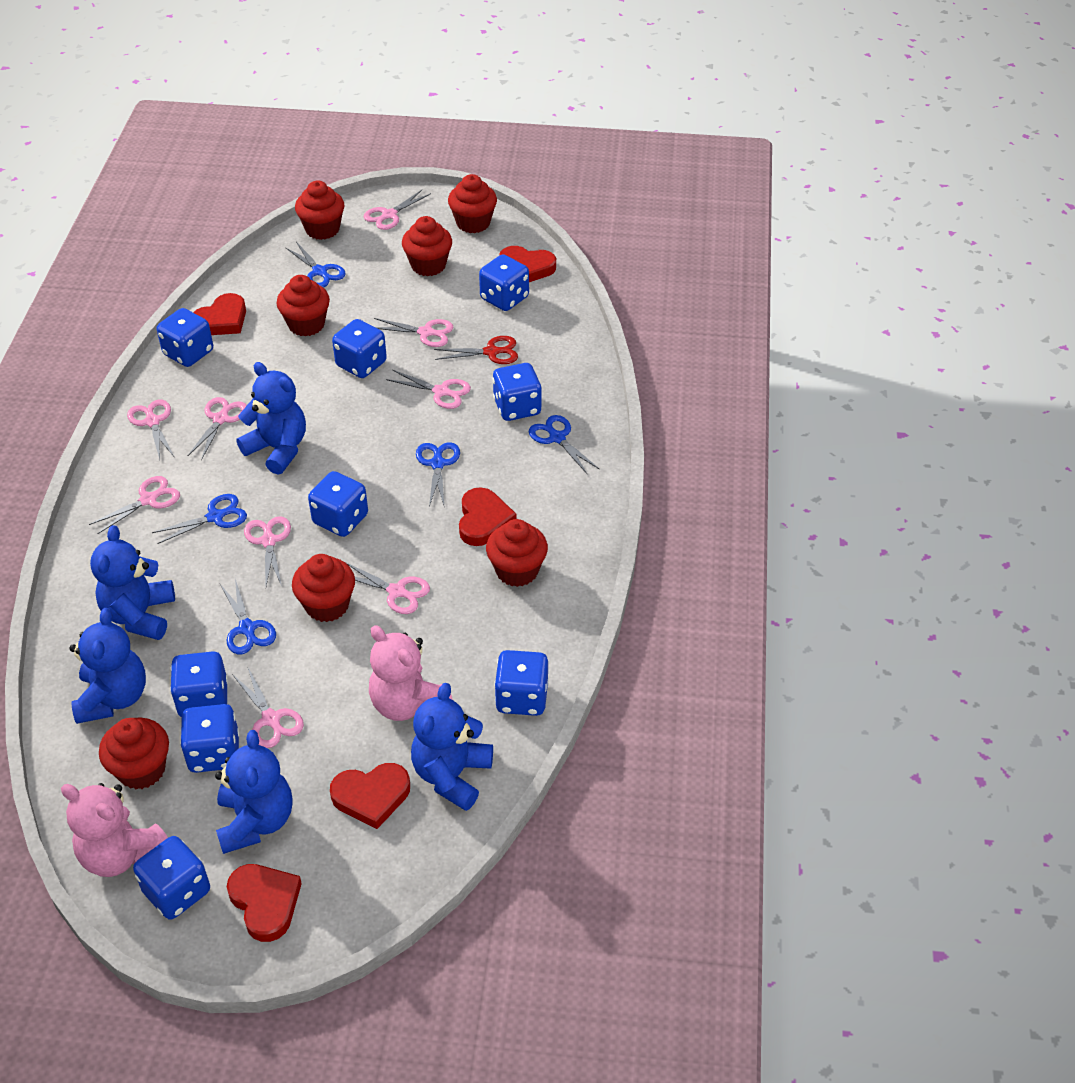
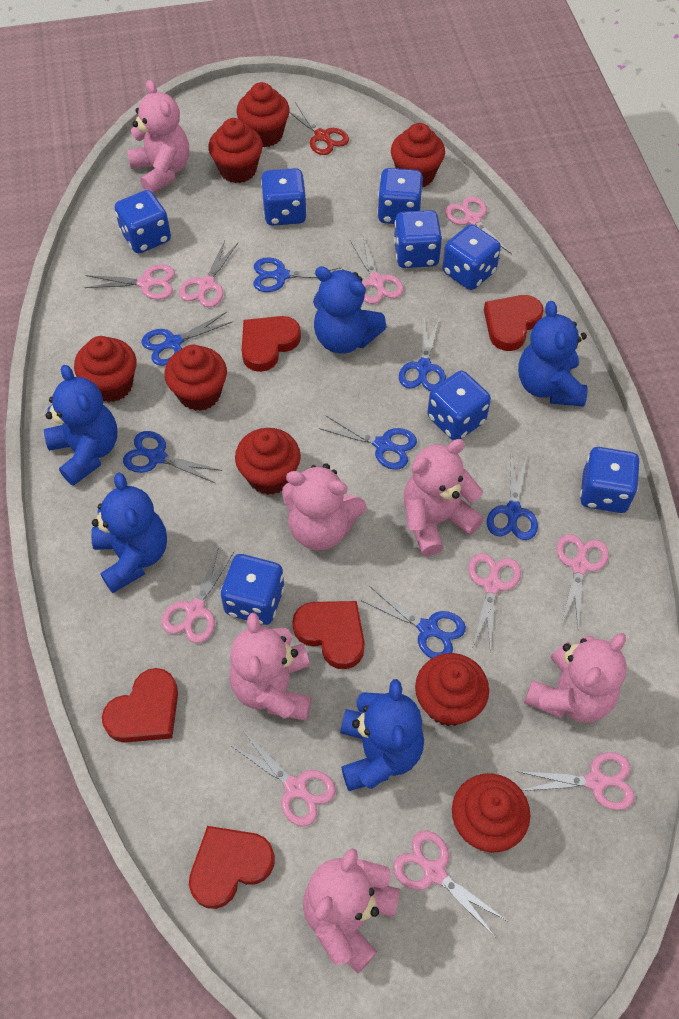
blue dice: 9 -> 8
blue scissors: 5 -> 7
pink scissors: 9 -> 10
pink teddy bear: 2 -> 6
red cupcake: 7 -> 8

